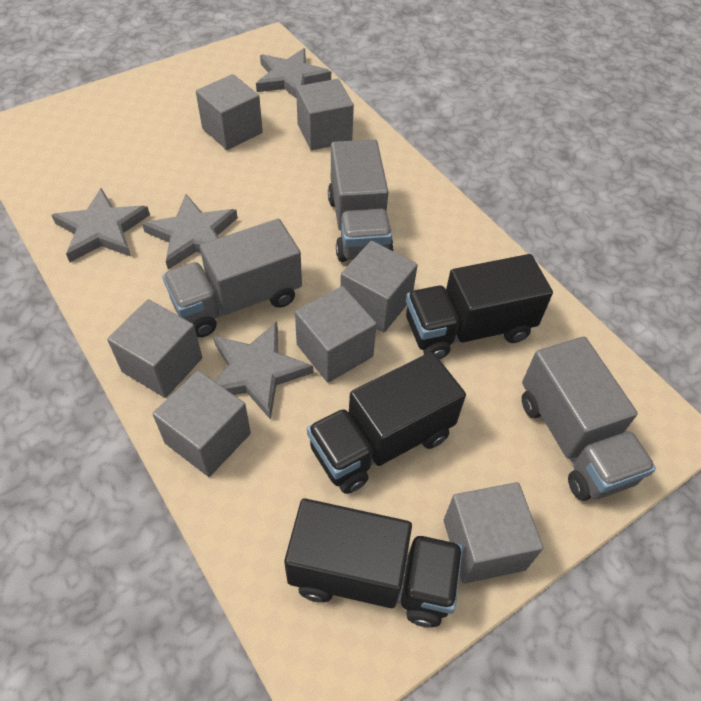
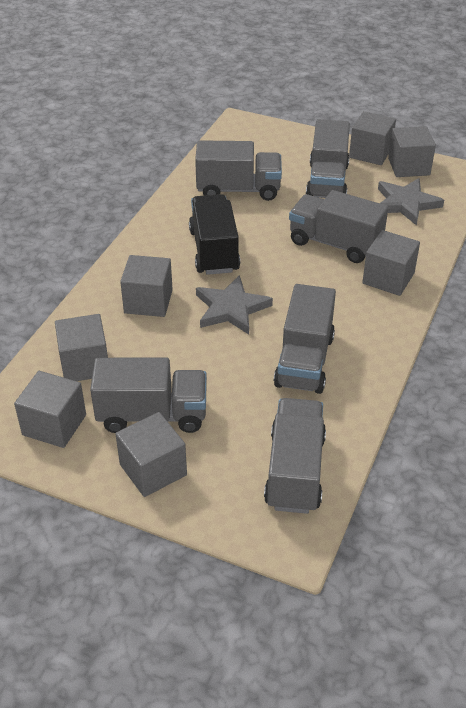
black truck: 3 -> 1
grey star: 4 -> 2
grey truck: 3 -> 6

